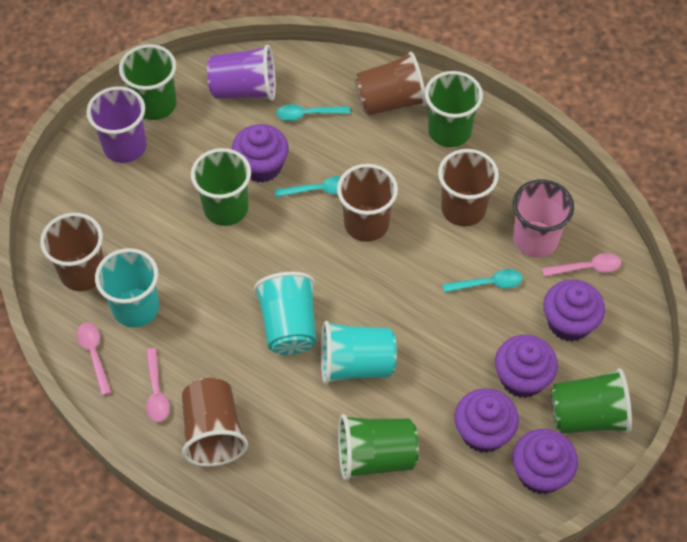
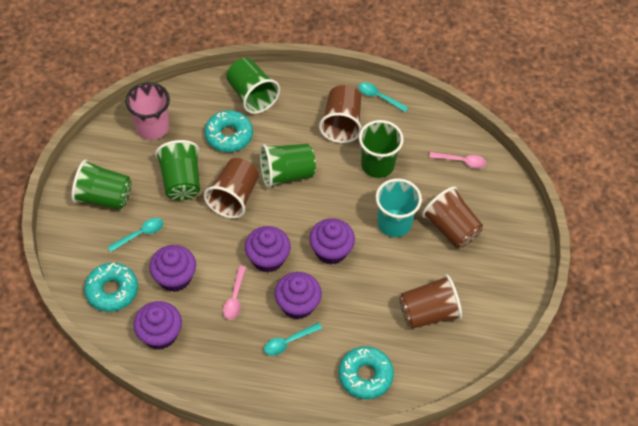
brown cup: 5 -> 4
pink spoon: 3 -> 2
purple cup: 2 -> 0
turquoise cup: 3 -> 1
turquoise donut: 0 -> 3

